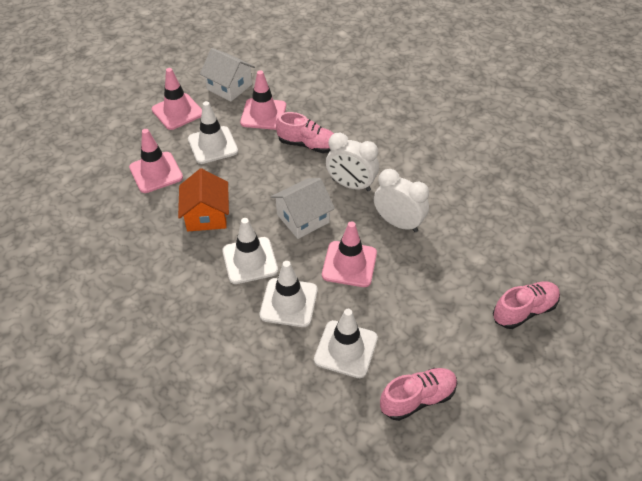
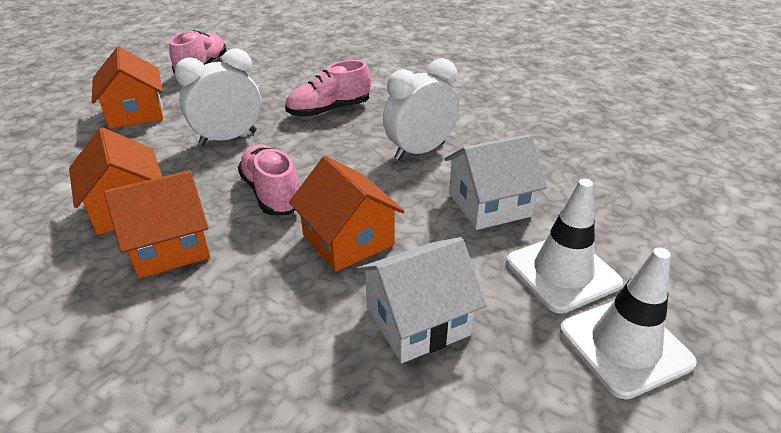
orange house: 1 -> 4
pink traffic cone: 4 -> 0
white traffic cone: 4 -> 2

